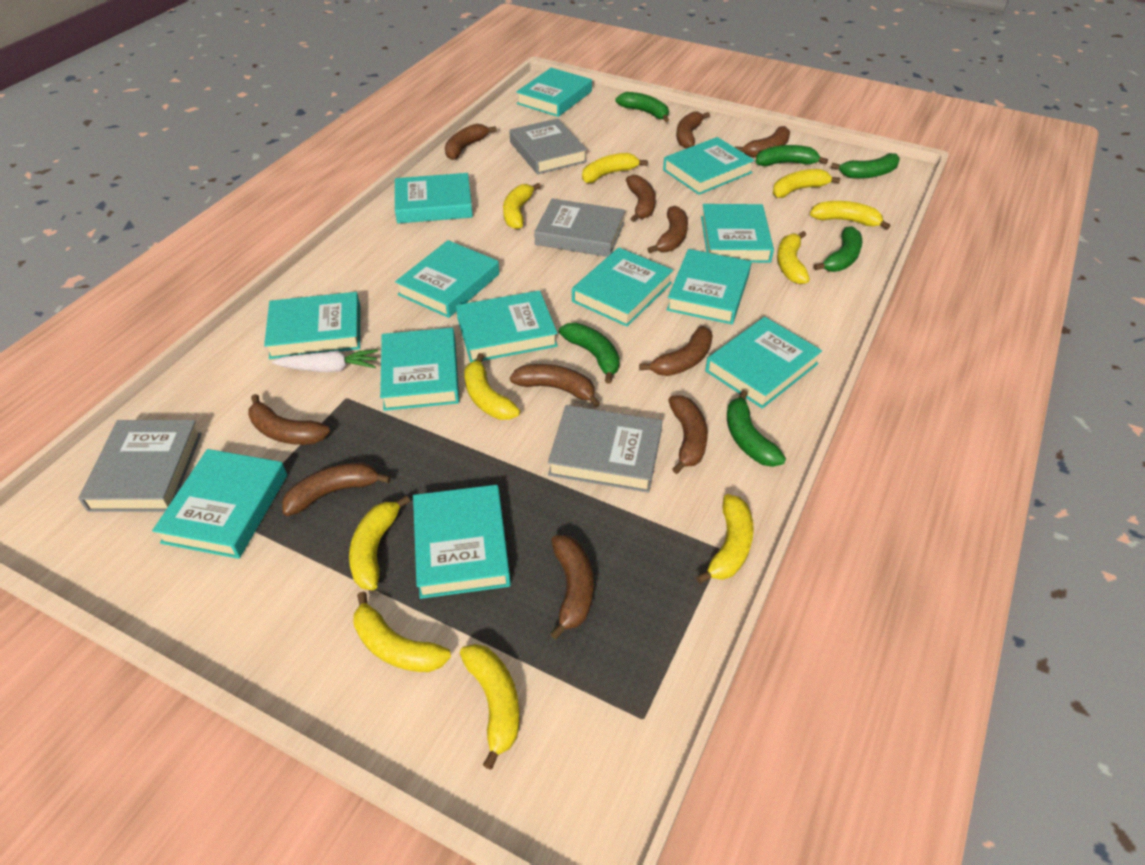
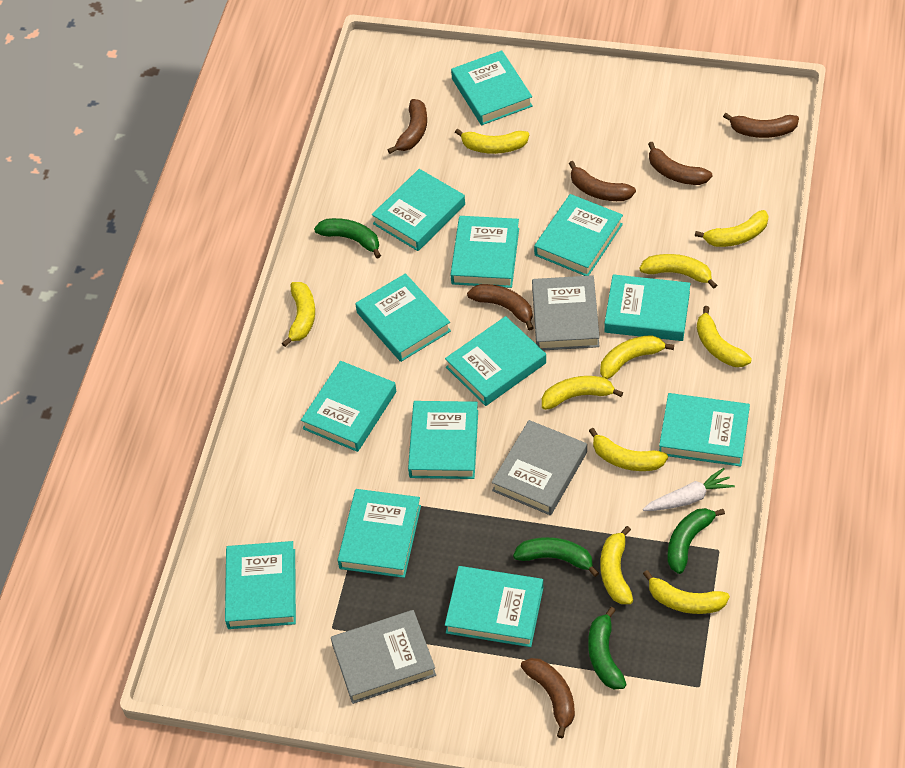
brown banana: 11 -> 6
green banana: 6 -> 4
grey book: 4 -> 3

